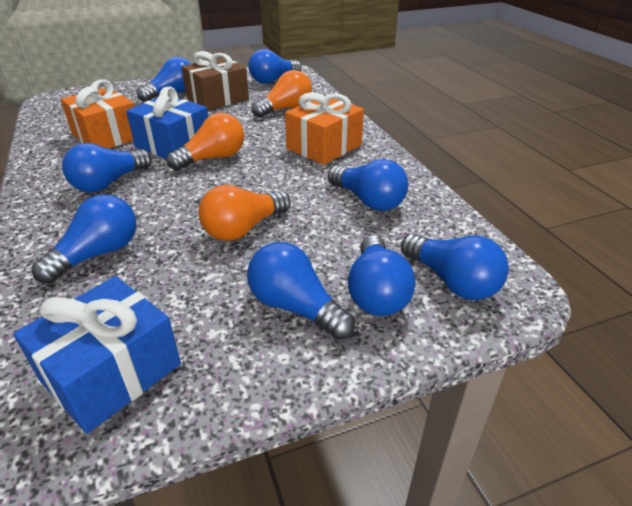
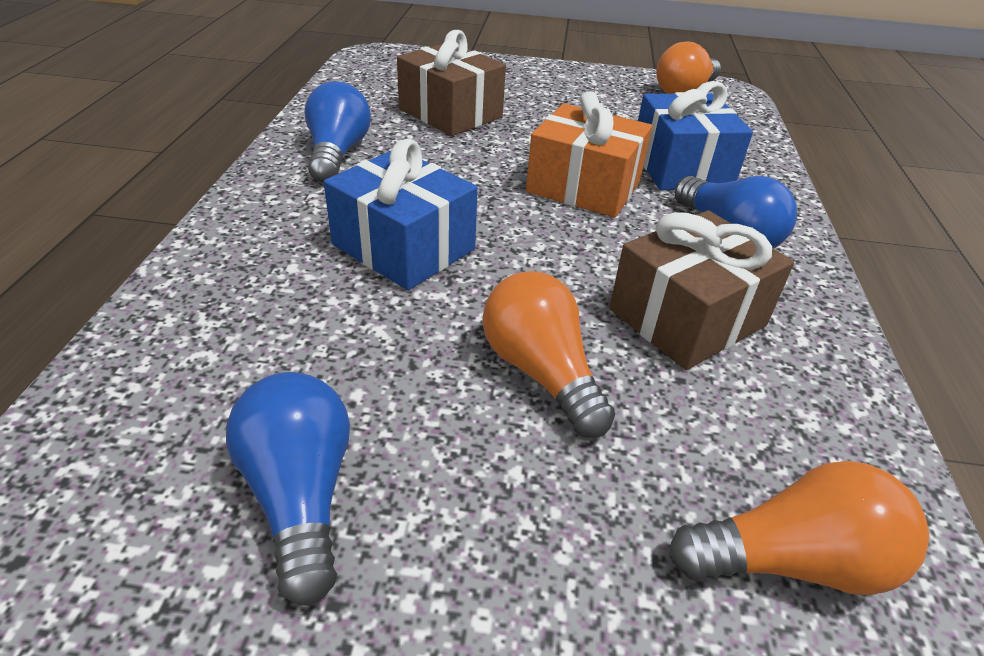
blue light bulb: 8 -> 3
brown gift: 1 -> 2
orange gift: 2 -> 1

